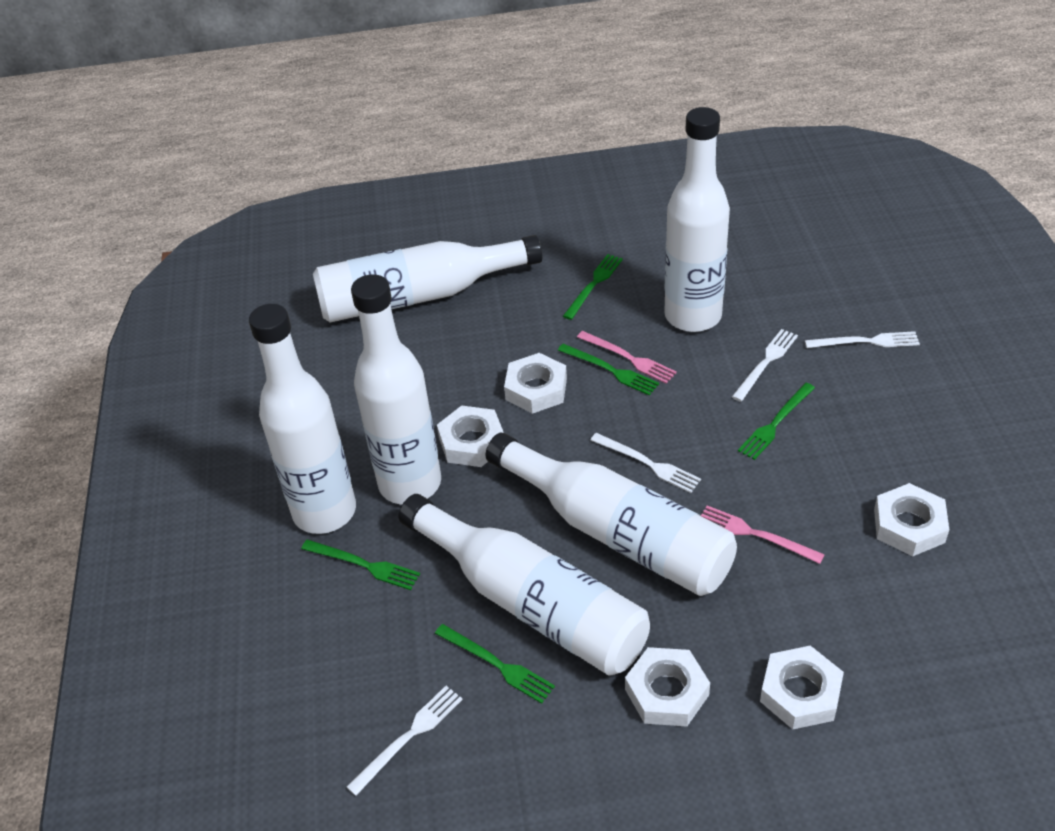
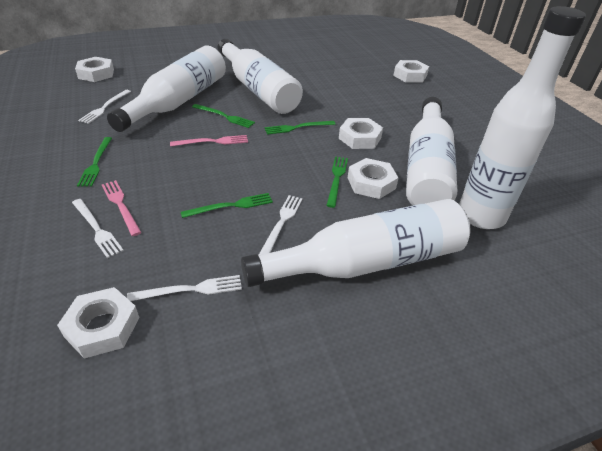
white bottle: 6 -> 5

